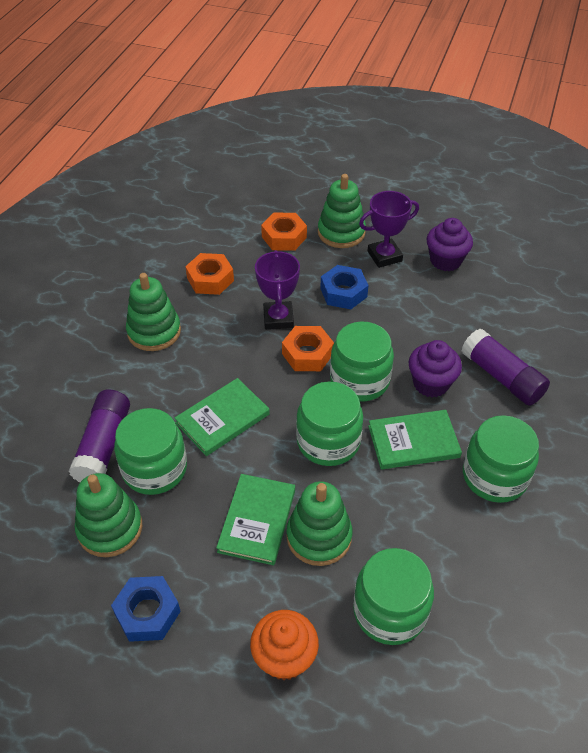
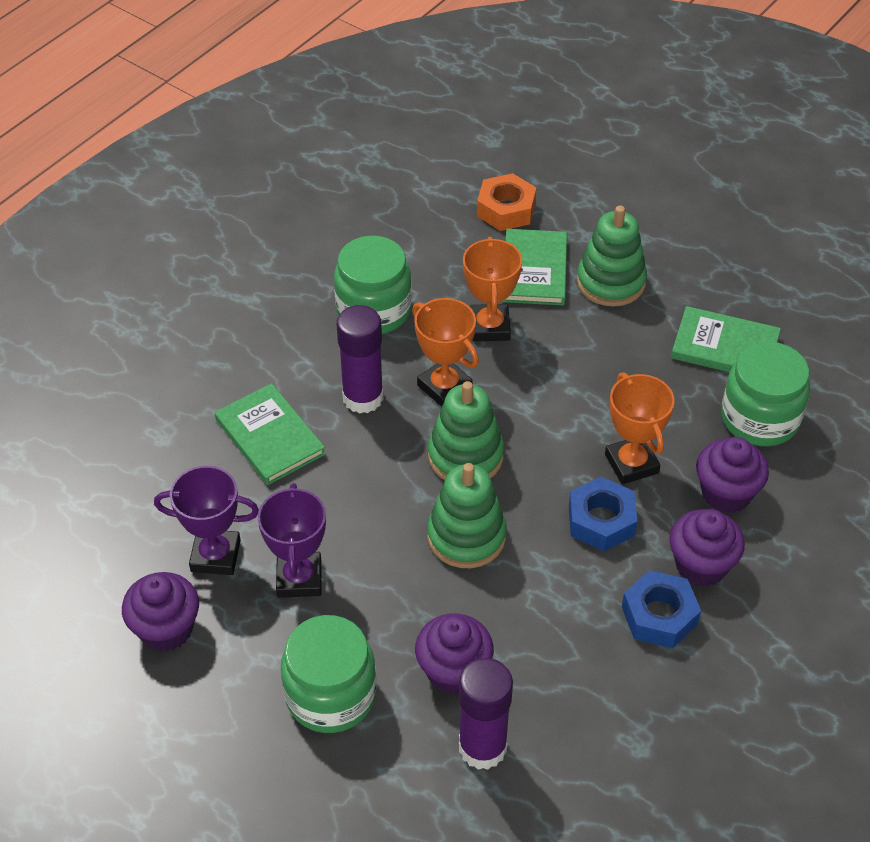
green jar: 5 -> 3
green stacking toy: 4 -> 3
orange cupcake: 1 -> 0
orange nut: 3 -> 1
orange trophy: 0 -> 3
purple cupcake: 2 -> 4

